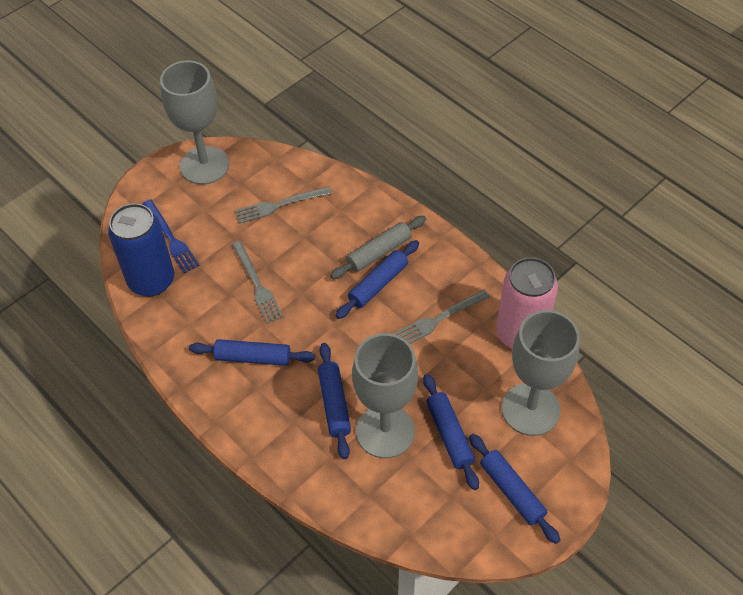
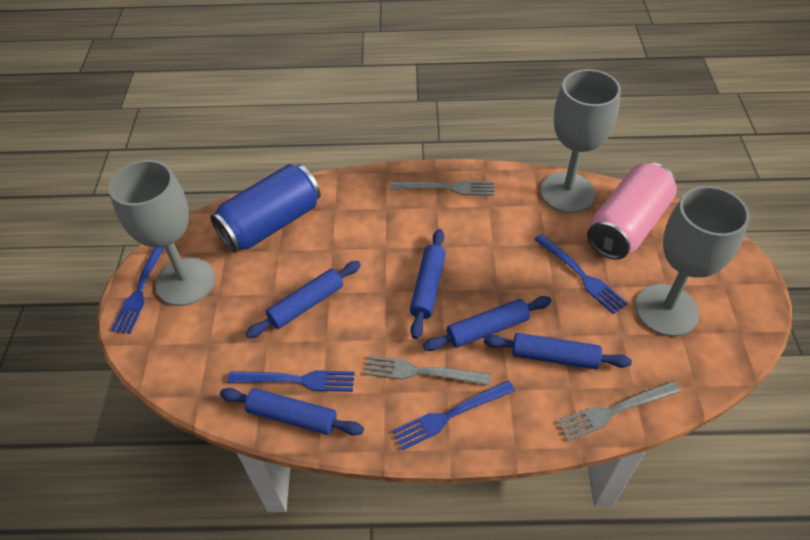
blue fork: 1 -> 4
grey rolling pin: 1 -> 0

